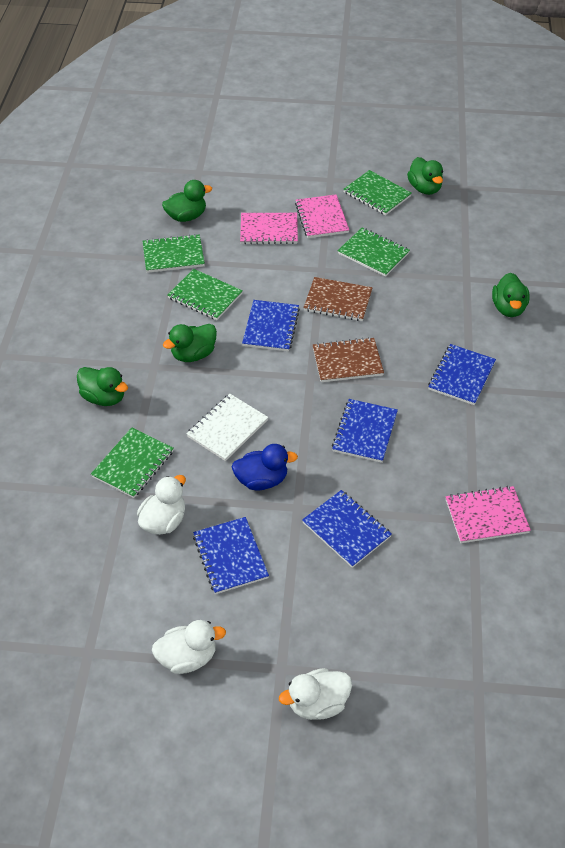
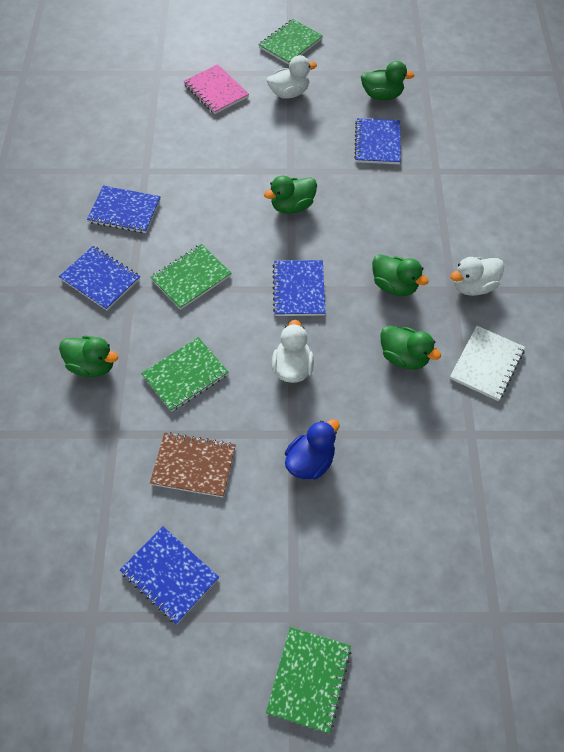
brown notebook: 2 -> 1
green notebook: 5 -> 4
pink notebook: 3 -> 1

